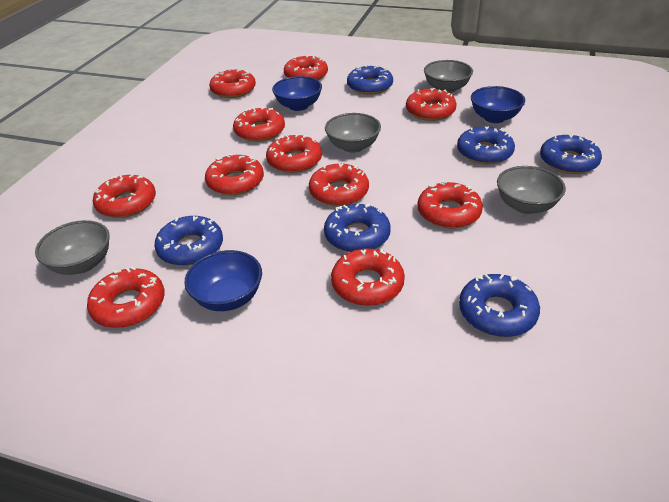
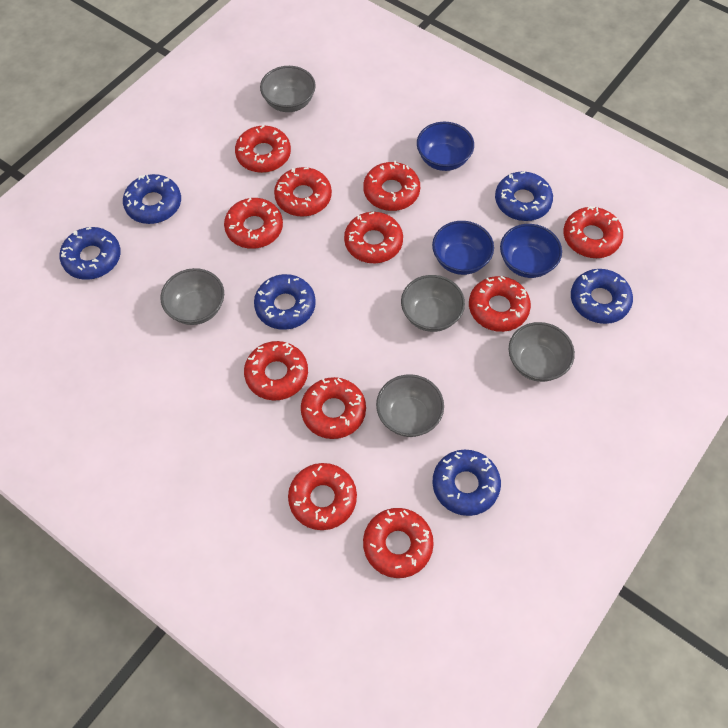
grey bowl: 4 -> 5

